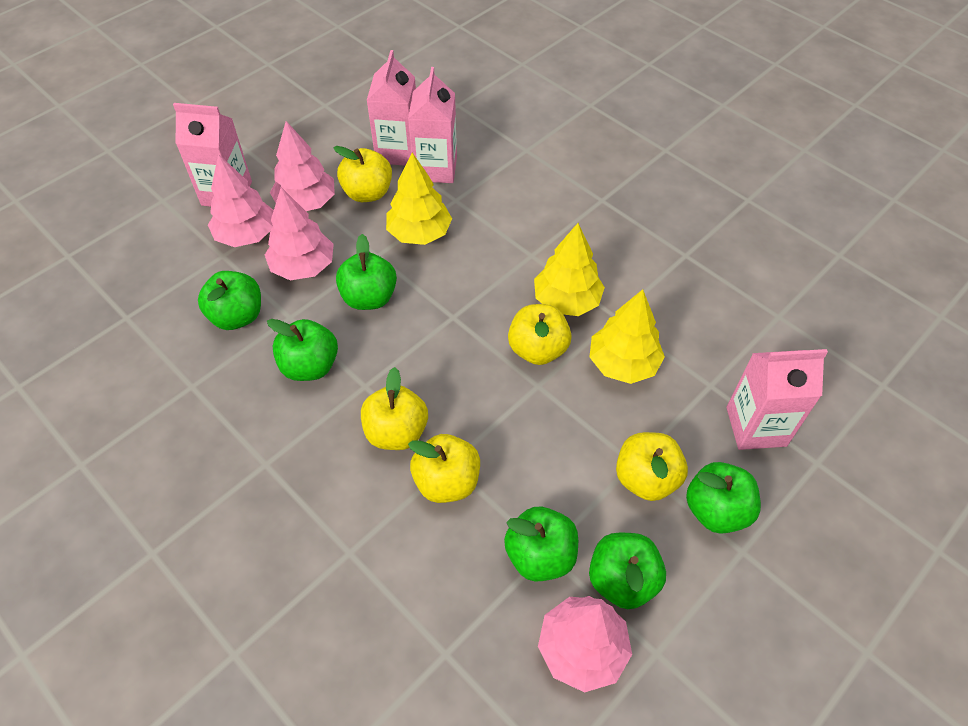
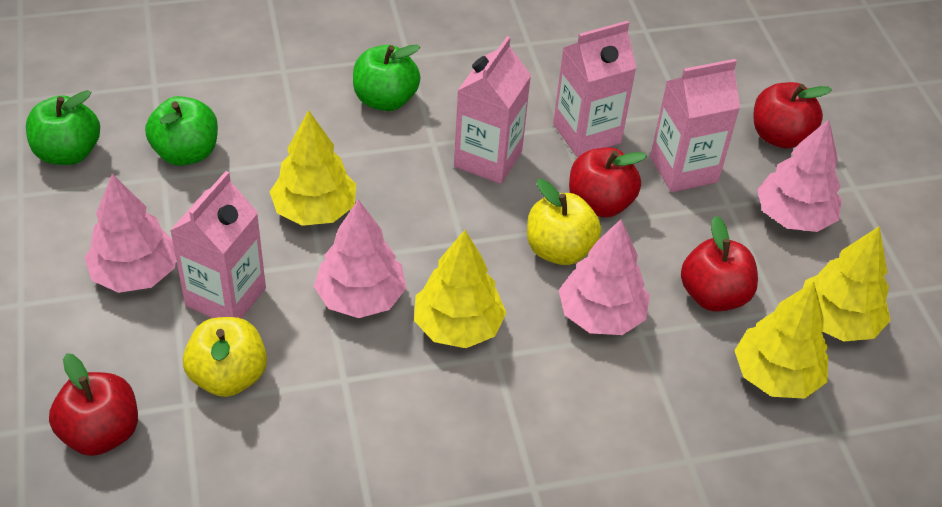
green apple: 6 -> 3
red apple: 0 -> 4
yellow apple: 5 -> 2
yellow tree: 3 -> 4

